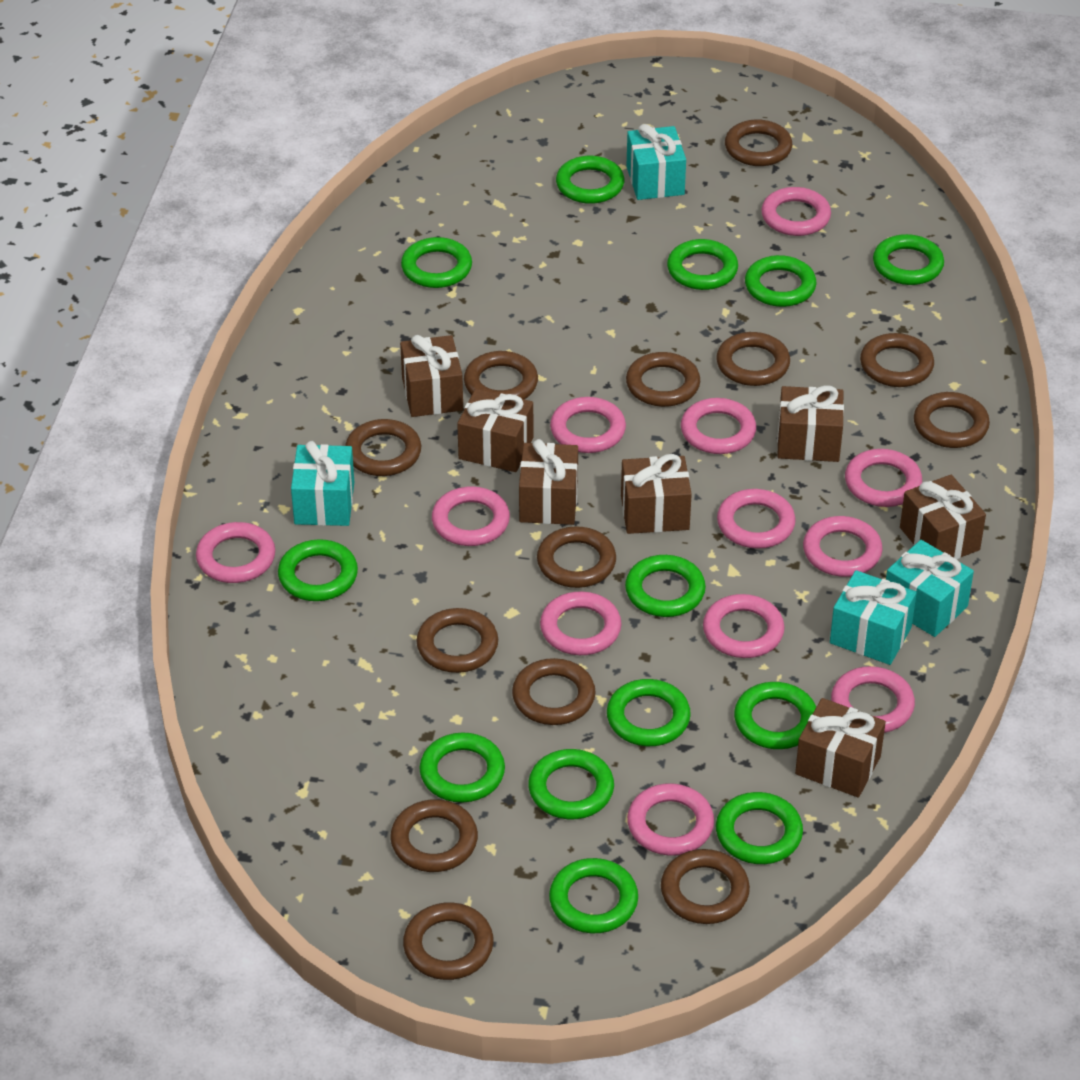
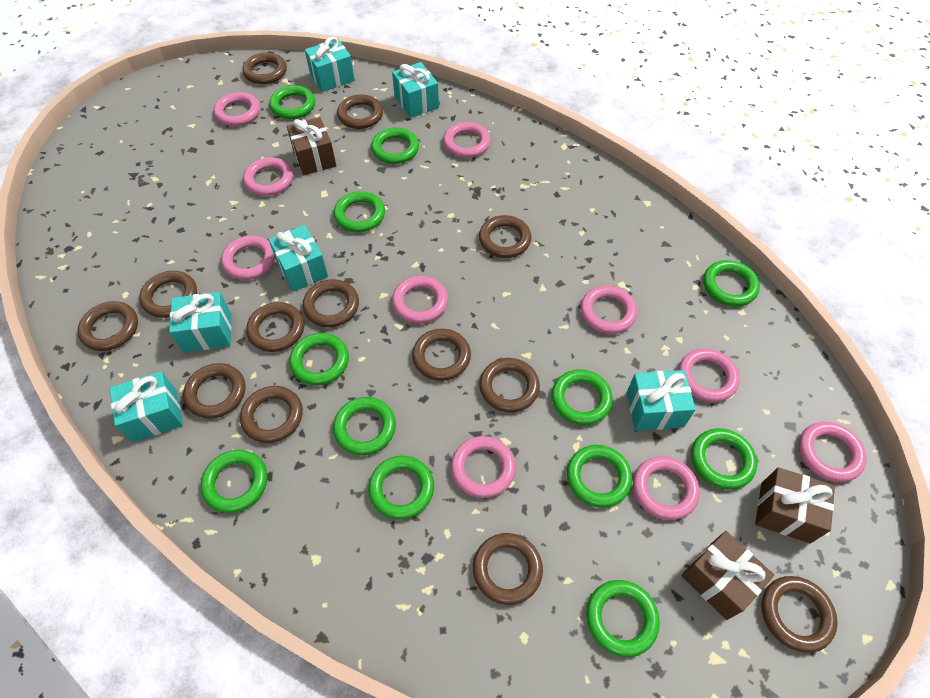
brown gift: 7 -> 3
green ring: 13 -> 12
pink ring: 12 -> 10
turquoise gift: 4 -> 6

